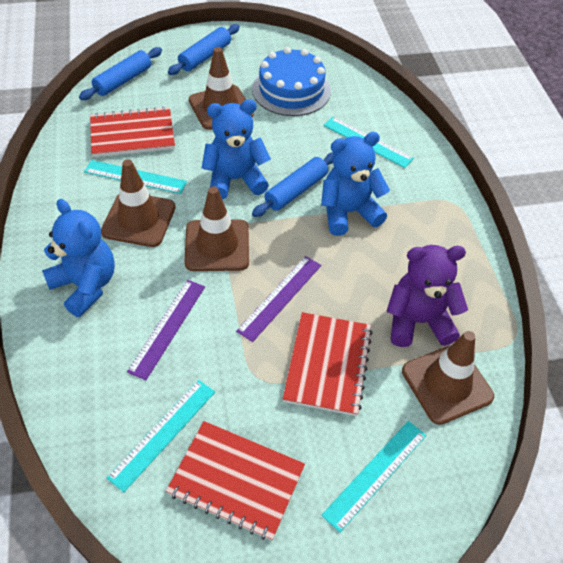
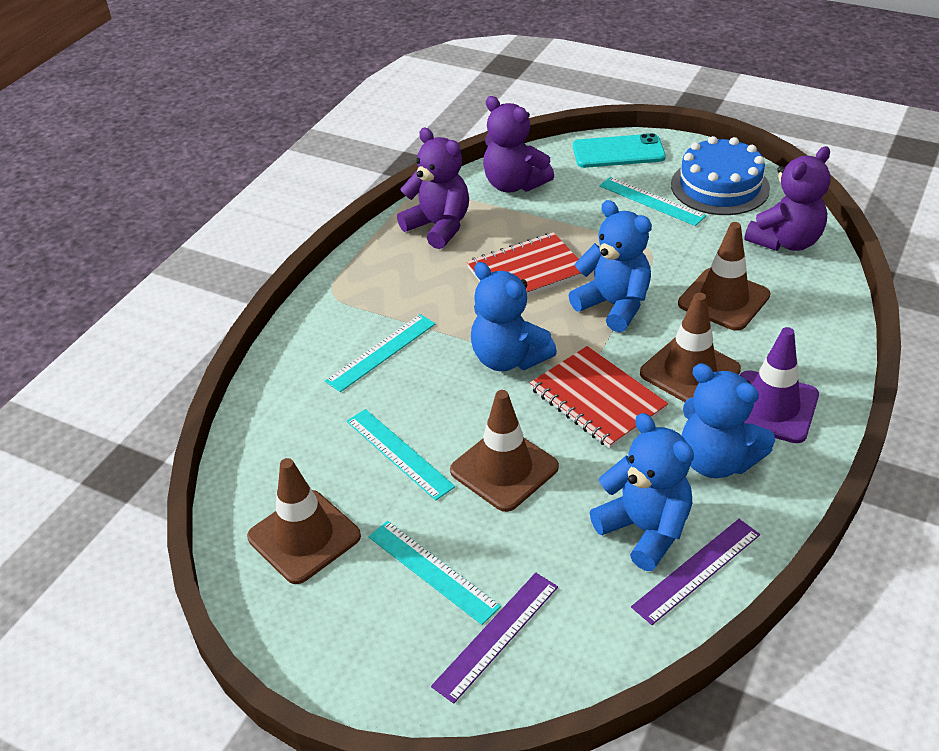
blue rolling pin: 3 -> 0
blue teddy bear: 3 -> 4
purple teddy bear: 1 -> 3
purple traffic cone: 0 -> 1
red notebook: 3 -> 2
turquoise phone: 0 -> 1

